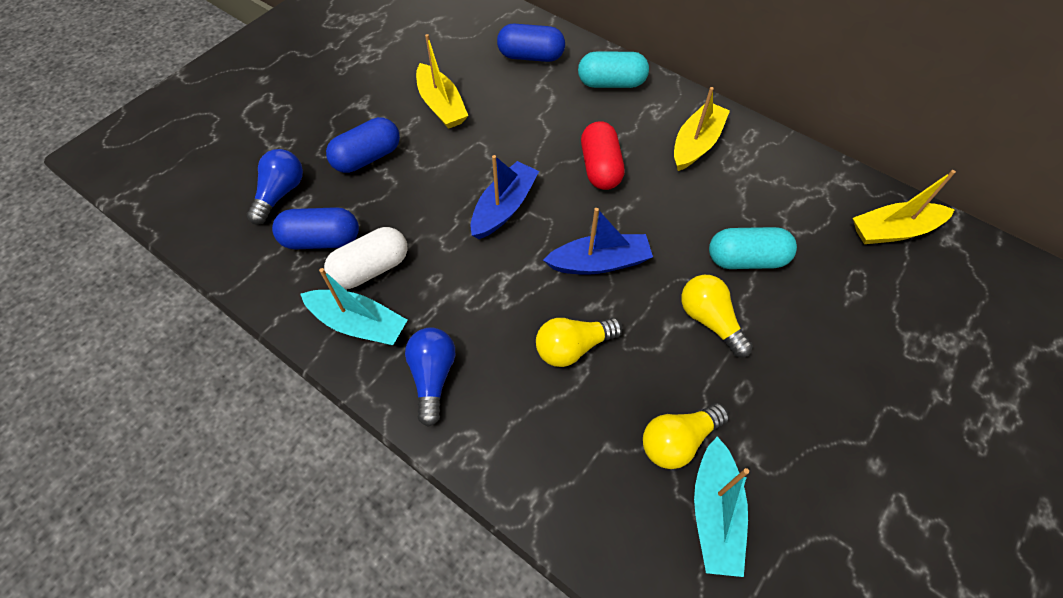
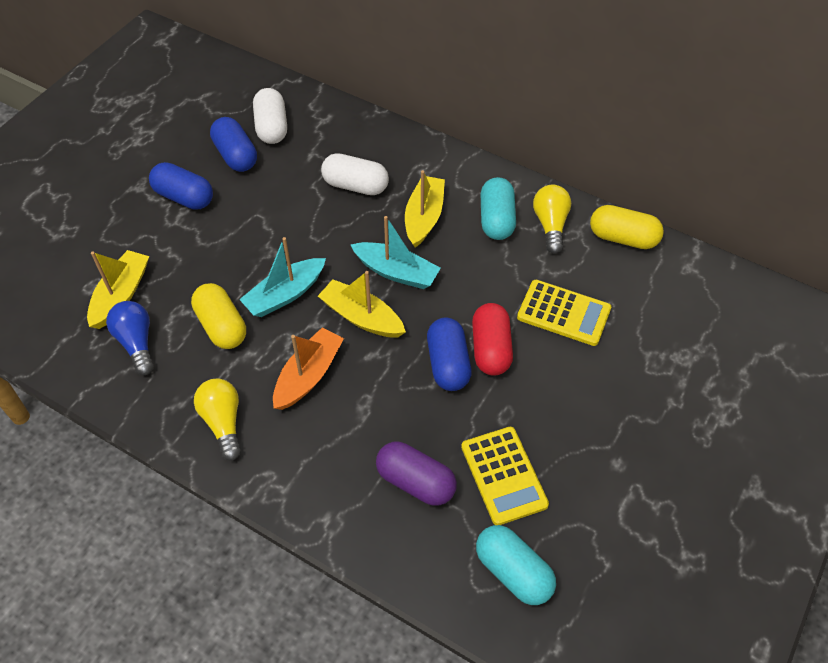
blue boat: 2 -> 0
blue light bulb: 2 -> 1
orange boat: 0 -> 1
purple capsule: 0 -> 1
white capsule: 1 -> 2
yellow calculator: 0 -> 2
yellow capsule: 0 -> 2
yellow light bulb: 3 -> 2

